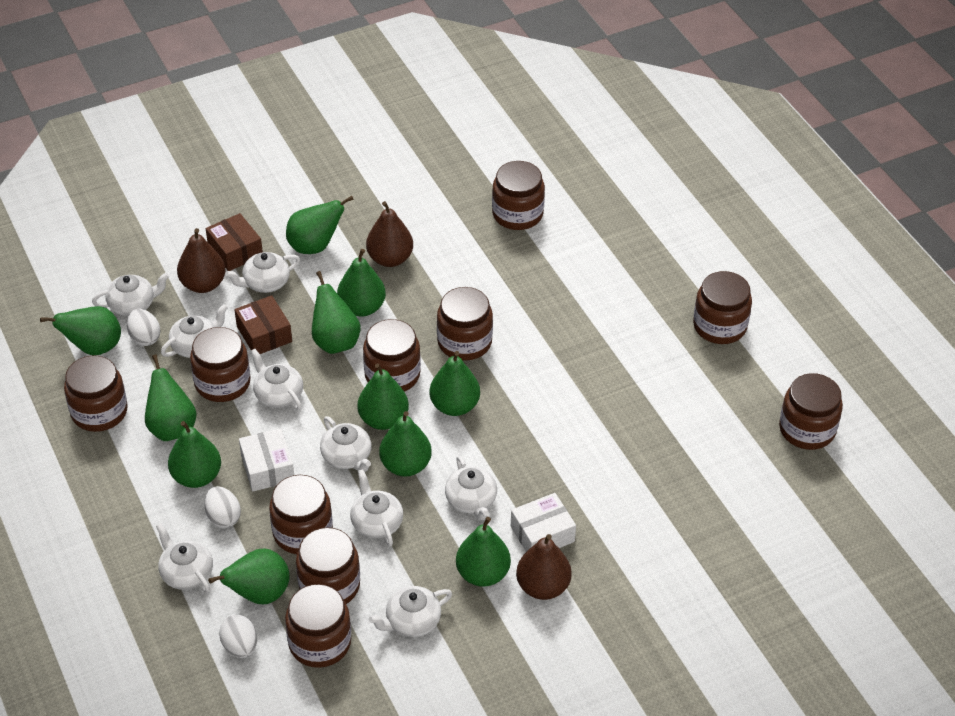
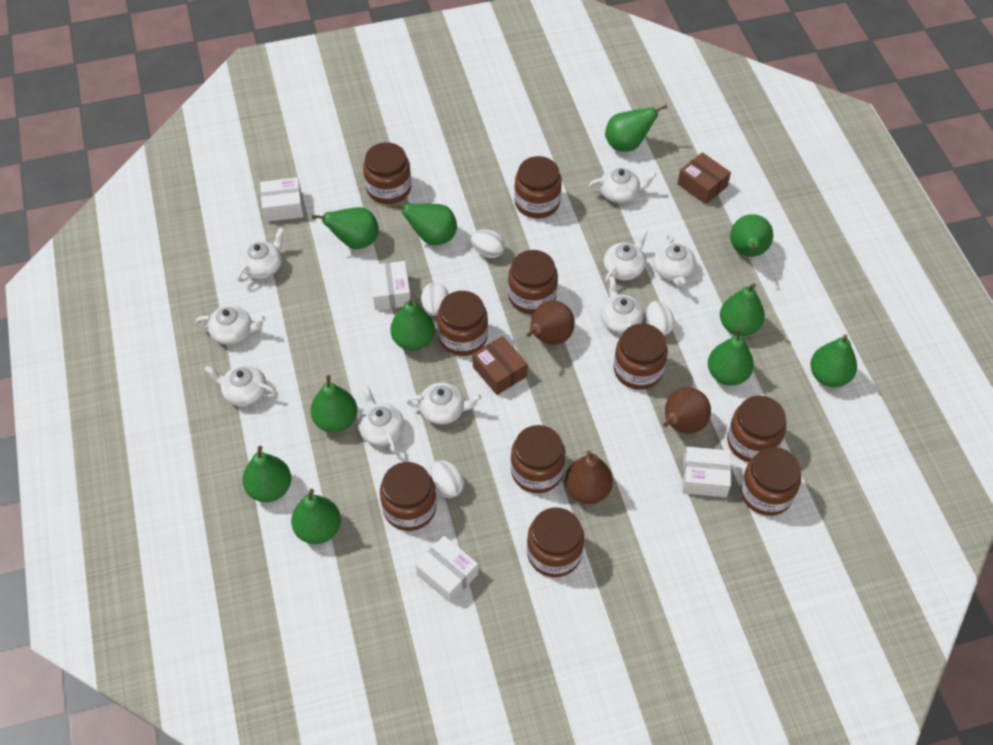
white box: 2 -> 4
white egg: 3 -> 4

